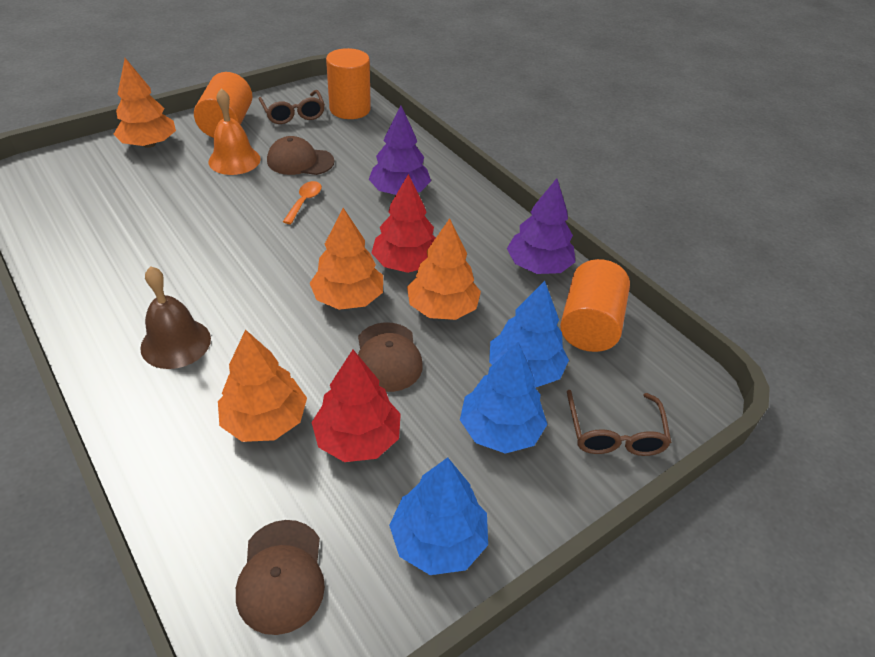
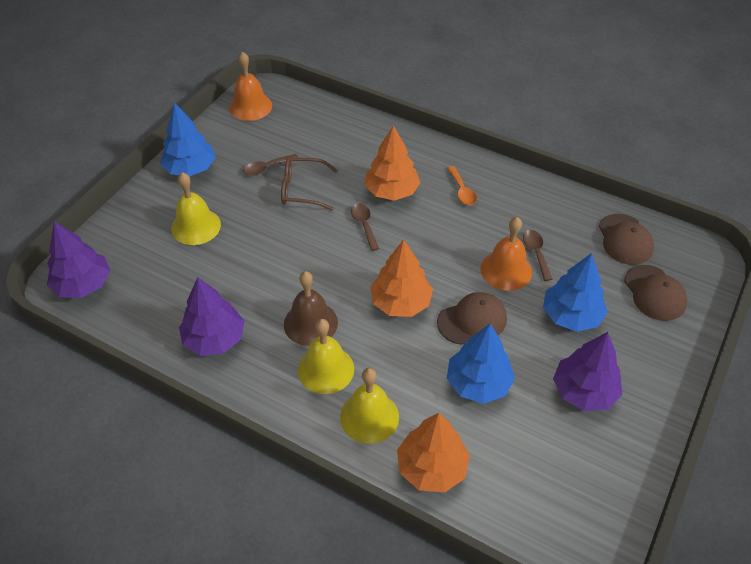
brown glasses: 2 -> 1
brown spoon: 0 -> 3
orange bell: 1 -> 2
orange cylinder: 3 -> 0
orange tree: 4 -> 3
purple tree: 2 -> 3
red tree: 2 -> 0
yellow bell: 0 -> 3

